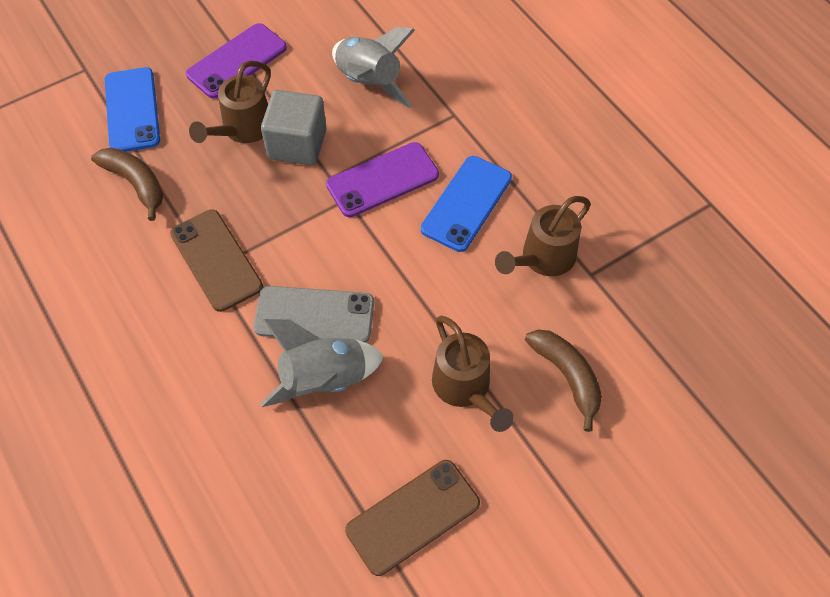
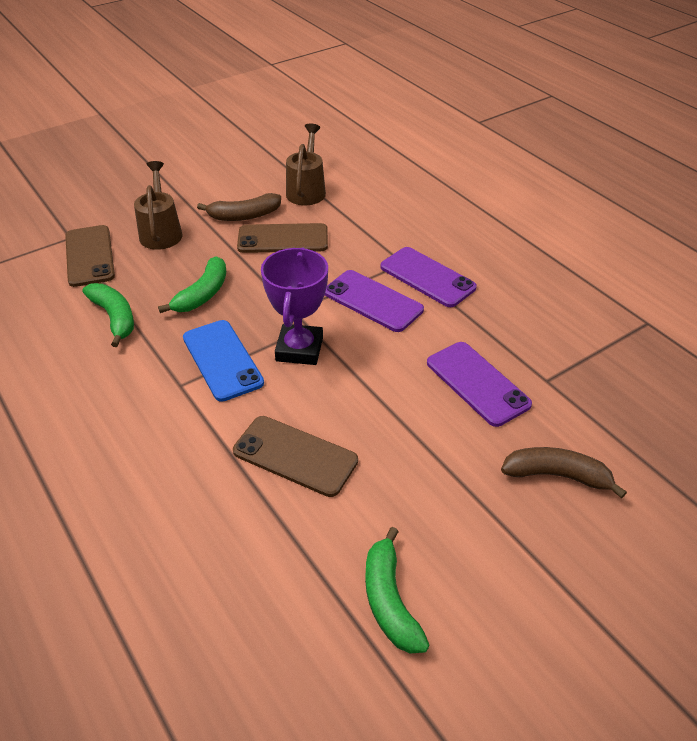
blue phone: 2 -> 1
brown phone: 2 -> 3
brown watering can: 3 -> 2
green banana: 0 -> 3
grey cube: 1 -> 0
grey phone: 1 -> 0
grey rocket: 2 -> 0
purple phone: 2 -> 3
purple trophy: 0 -> 1

